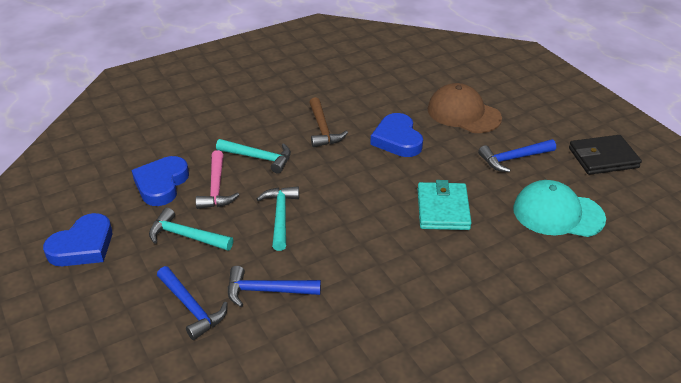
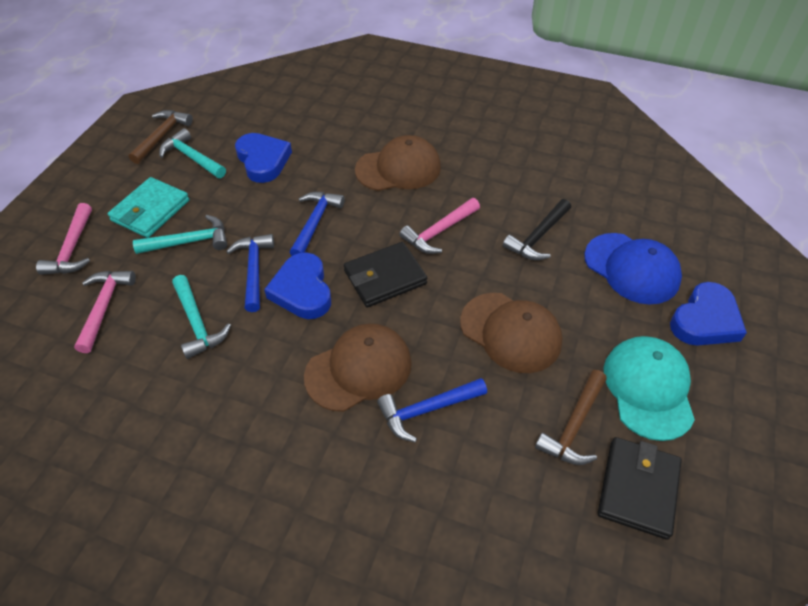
black hammer: 0 -> 1
black wallet: 1 -> 2
blue cap: 0 -> 1
brown cap: 1 -> 3
brown hammer: 1 -> 2
pink hammer: 1 -> 3

